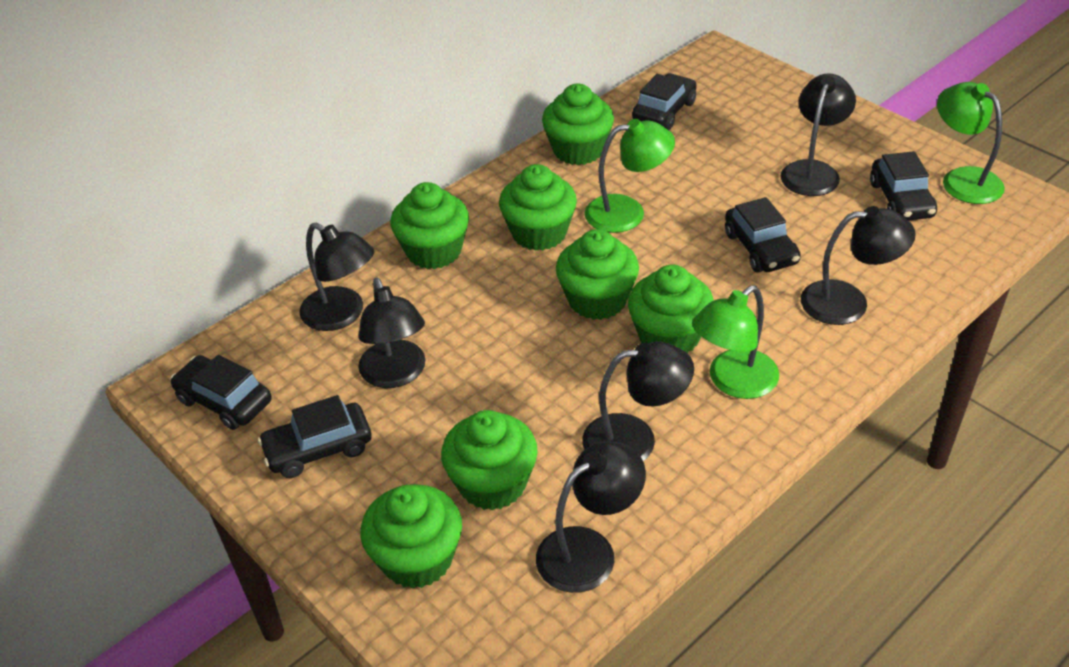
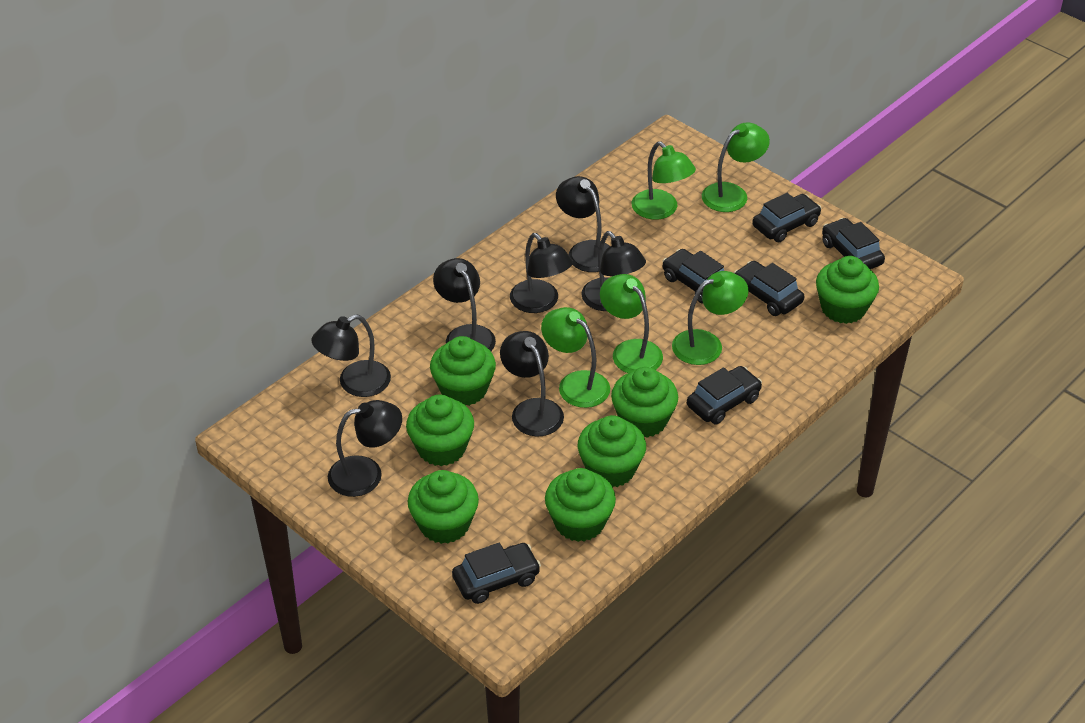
black car: 5 -> 6
black lamp: 6 -> 7
green lamp: 3 -> 5

